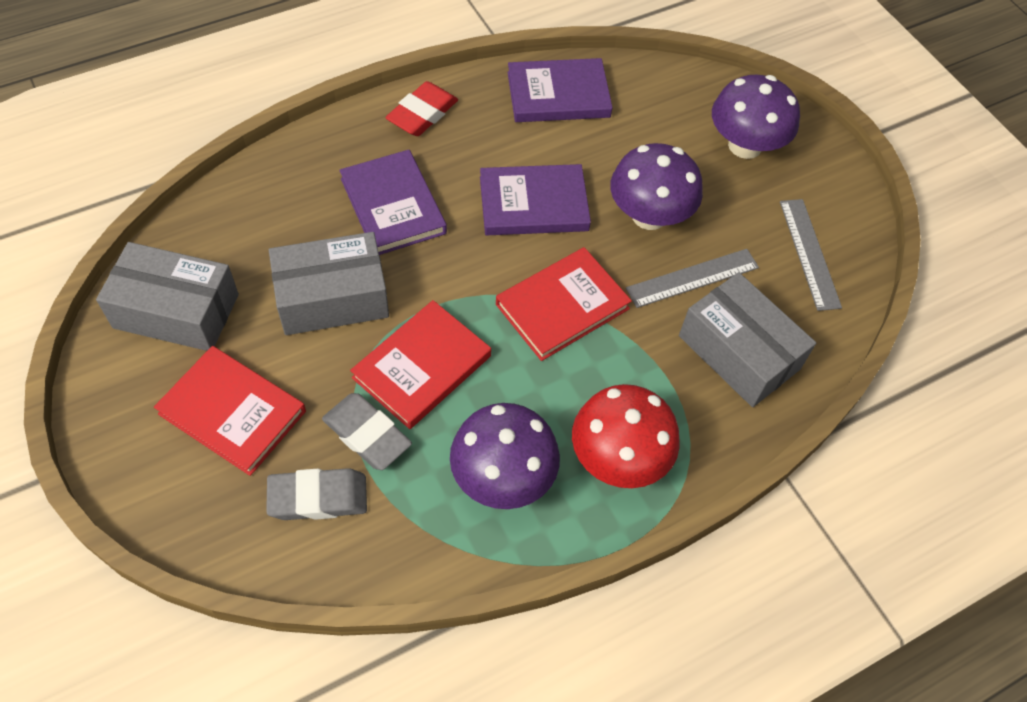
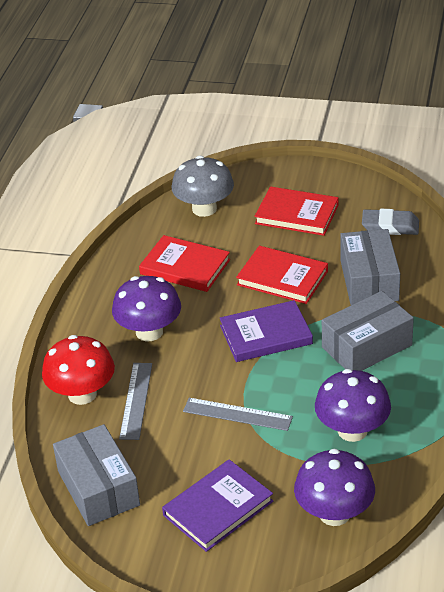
grey eraser: 2 -> 1
grey mushroom: 0 -> 1
purple book: 3 -> 2
red eraser: 1 -> 0

